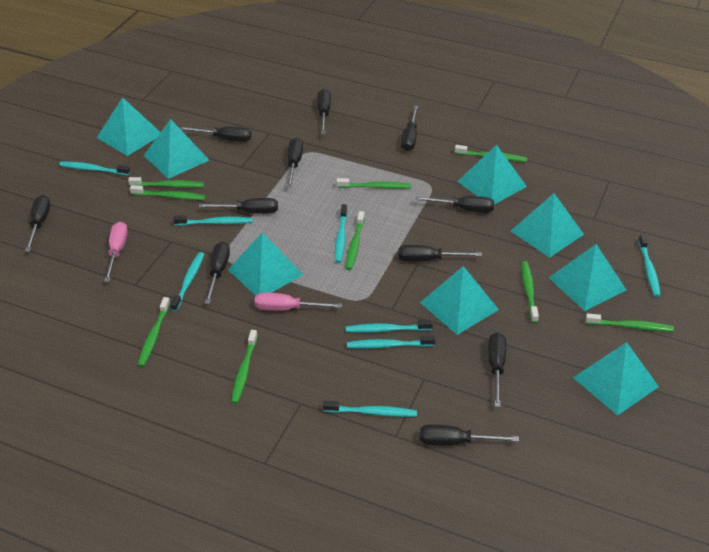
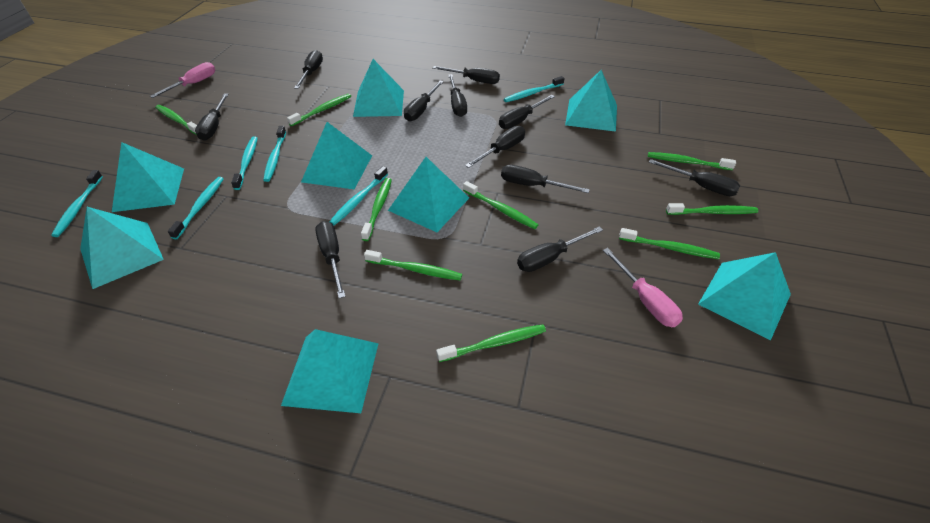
turquoise toothbrush: 8 -> 6

